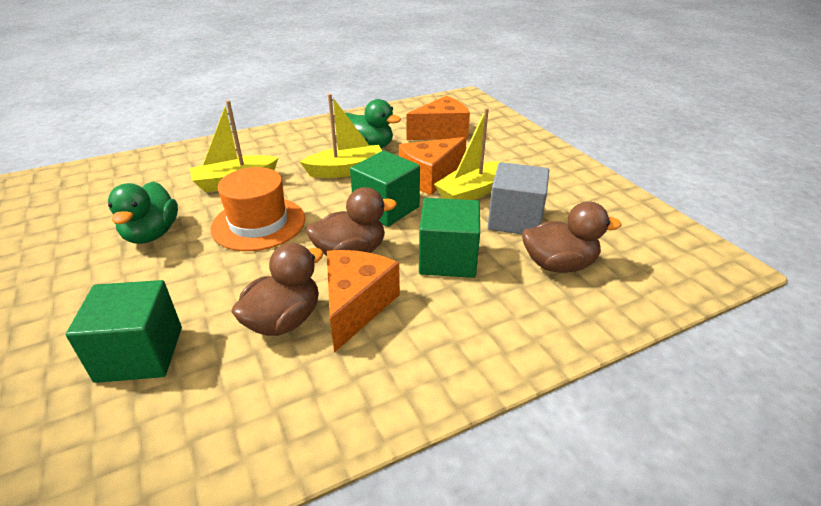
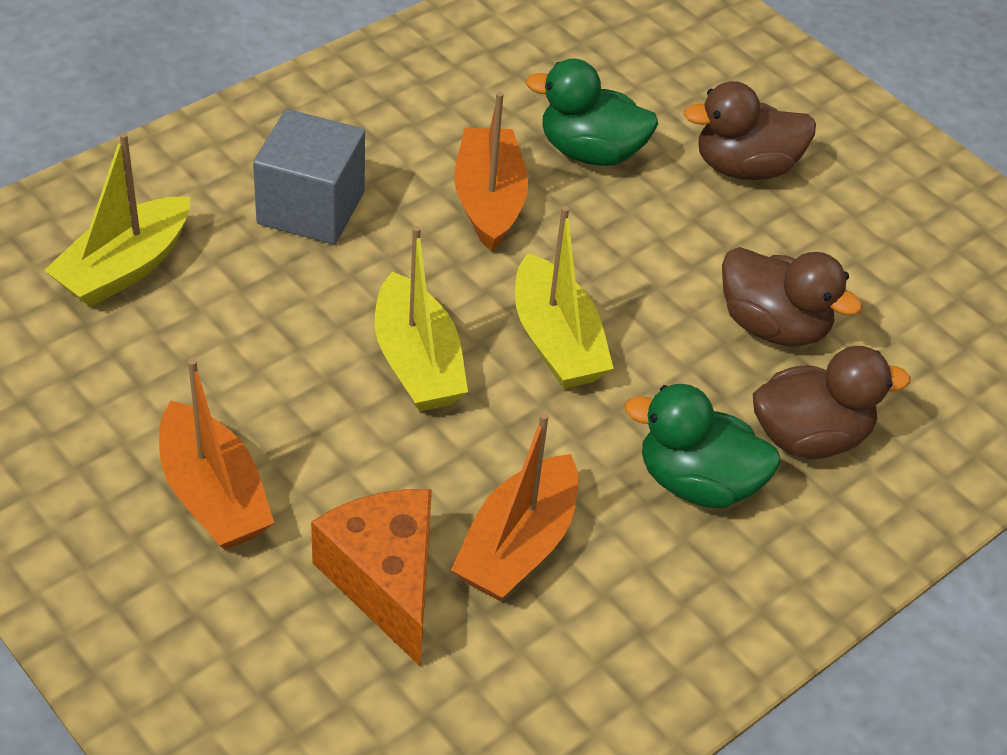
green cube: 3 -> 0
orange boat: 0 -> 3
orange cheese: 3 -> 1
orange hat: 1 -> 0

